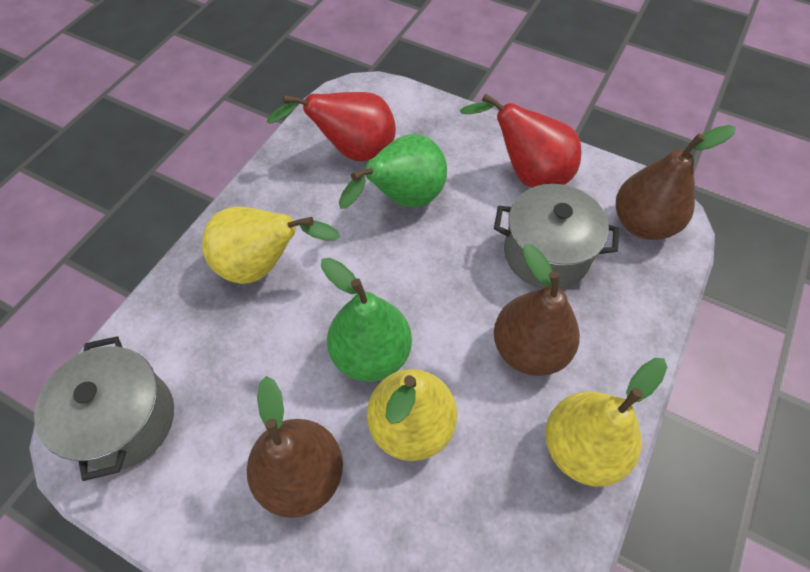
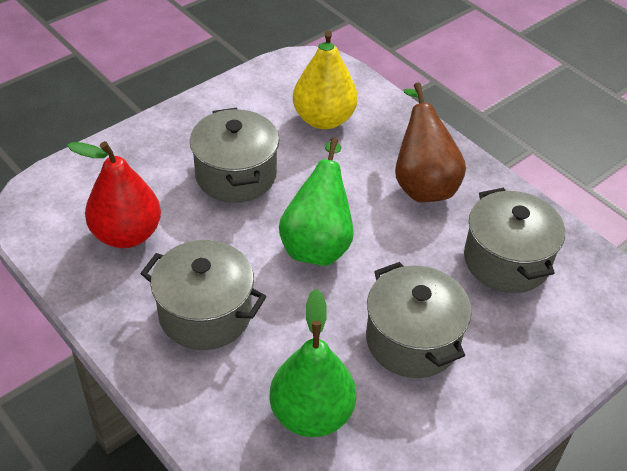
brown pear: 3 -> 1
grey pot: 2 -> 4
red pear: 2 -> 1
yellow pear: 3 -> 1

